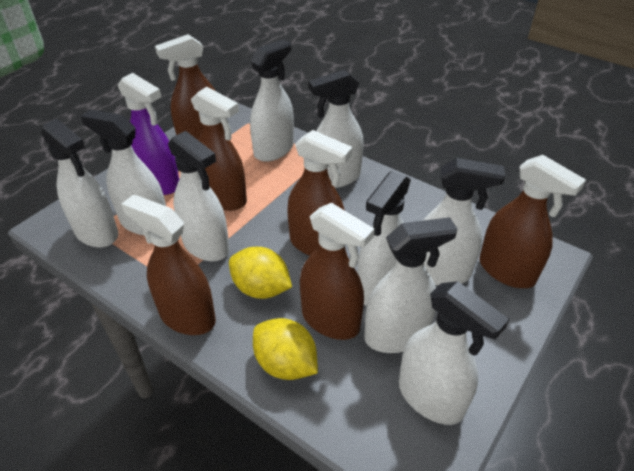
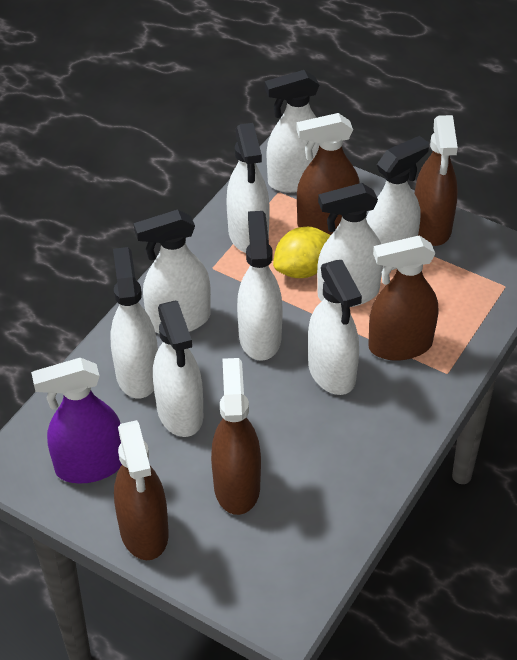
brown spray bottle: 6 -> 5
yellow lemon: 2 -> 1

